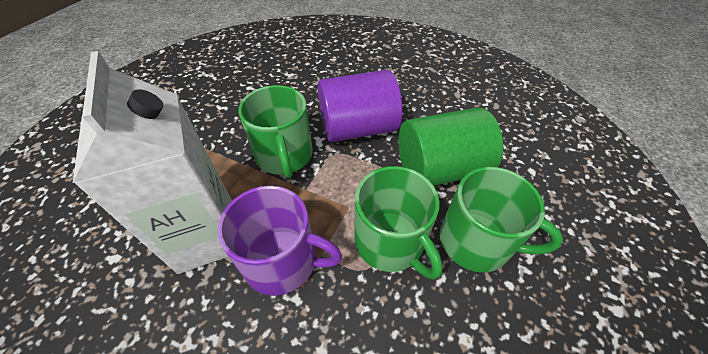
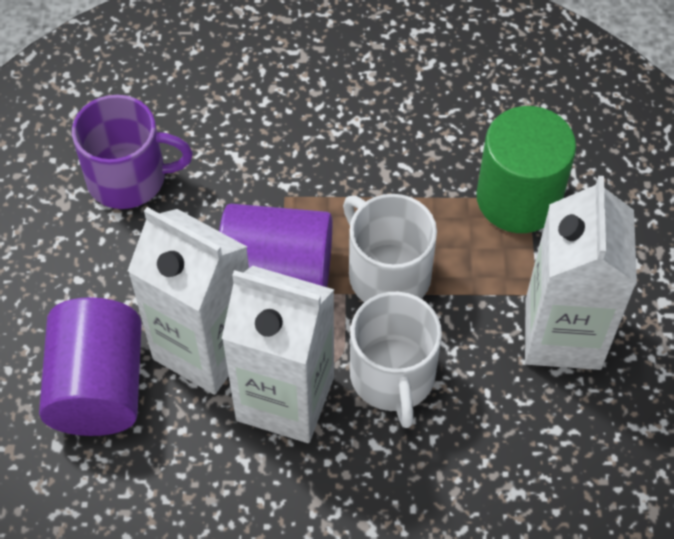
green mug: 3 -> 0
purple cylinder: 1 -> 2
white carton: 1 -> 3
white mug: 0 -> 2

